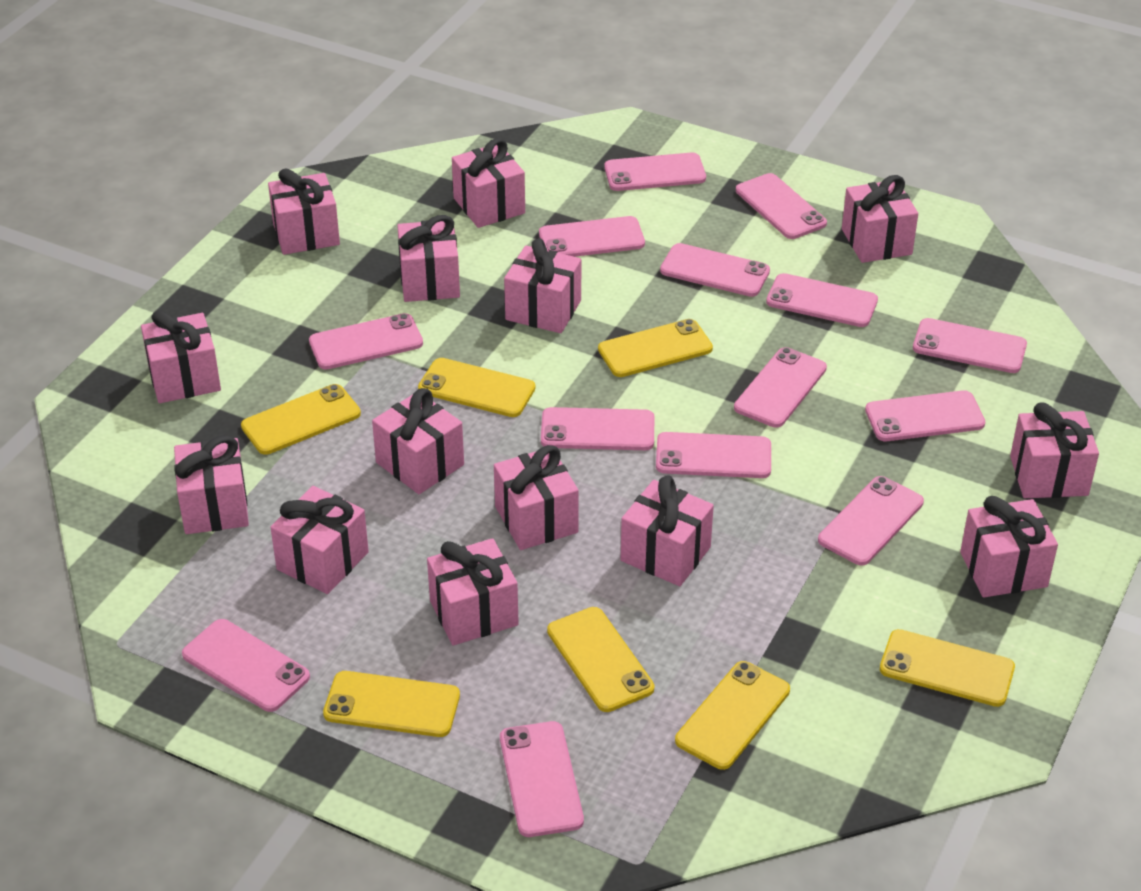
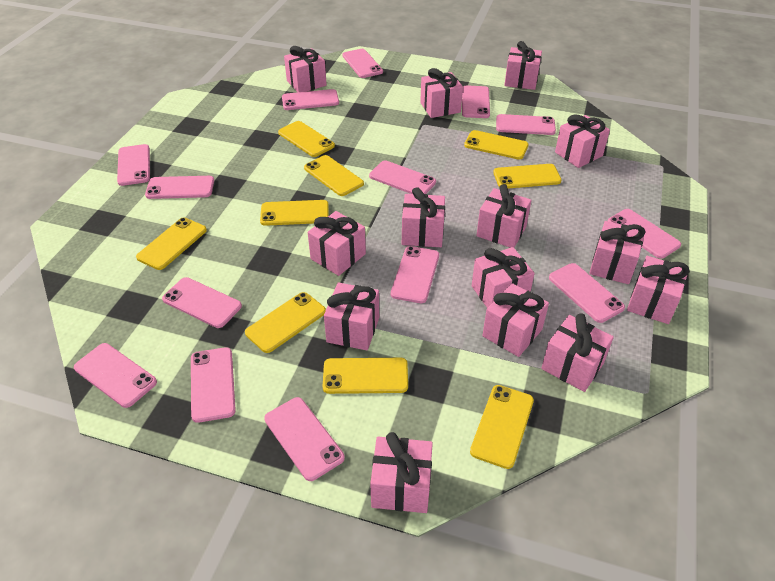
yellow phone: 7 -> 9

